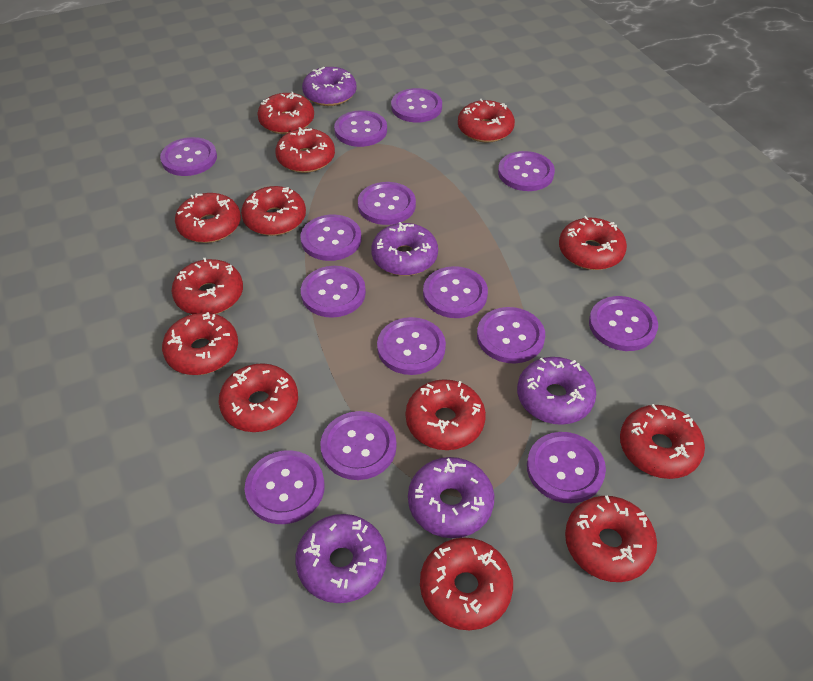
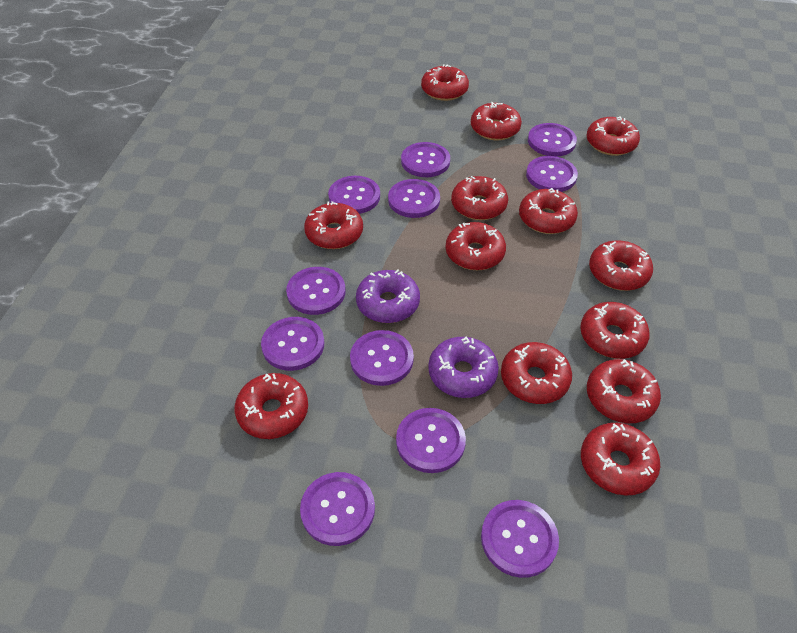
purple button: 14 -> 11
purple donut: 5 -> 2

